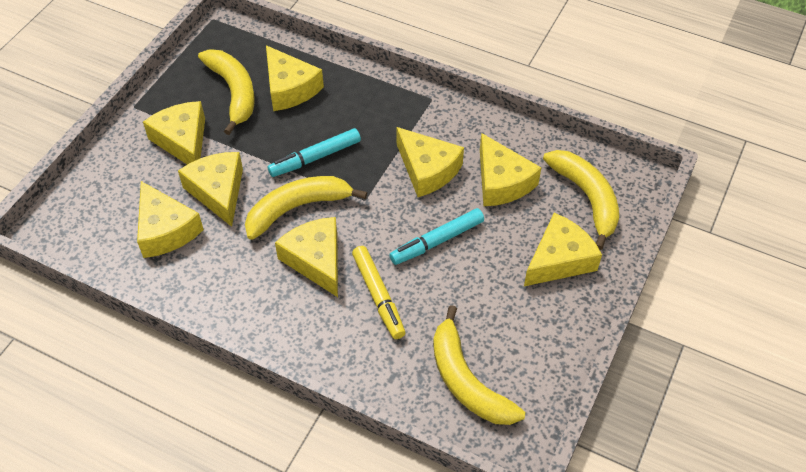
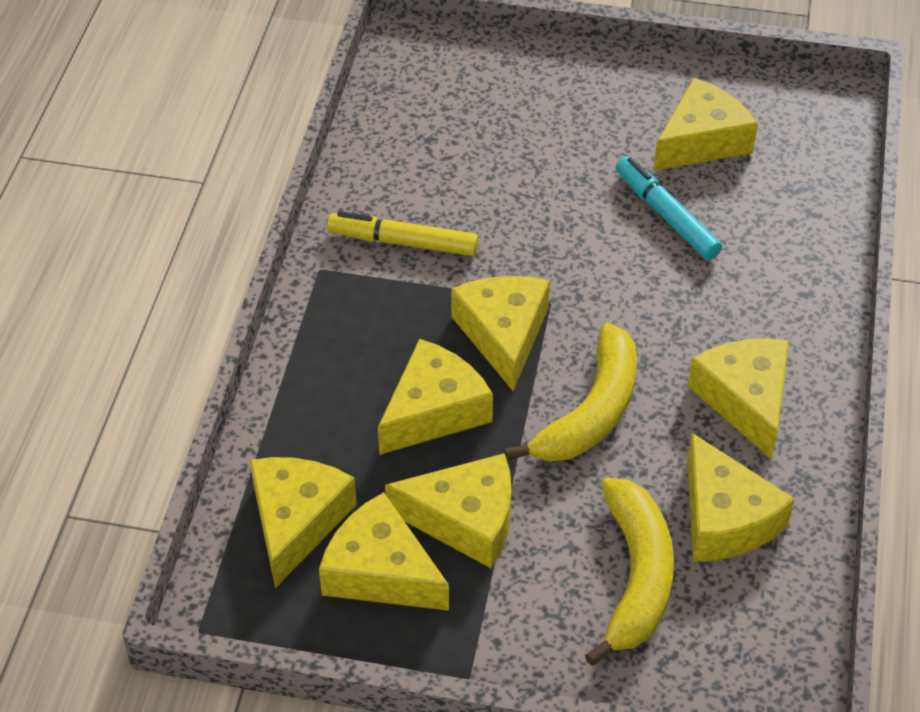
turquoise marker: 2 -> 1
yellow banana: 4 -> 2

